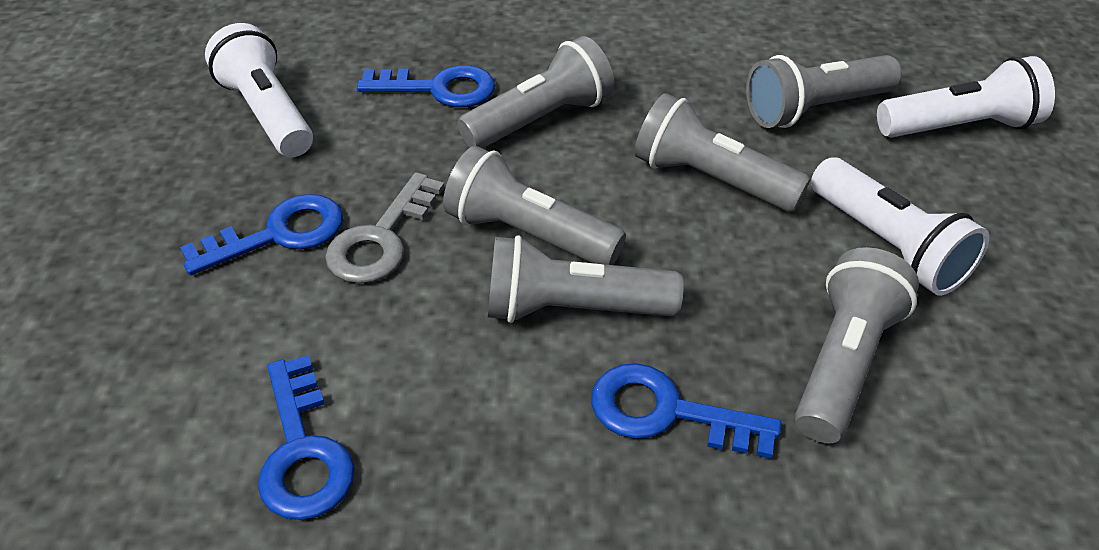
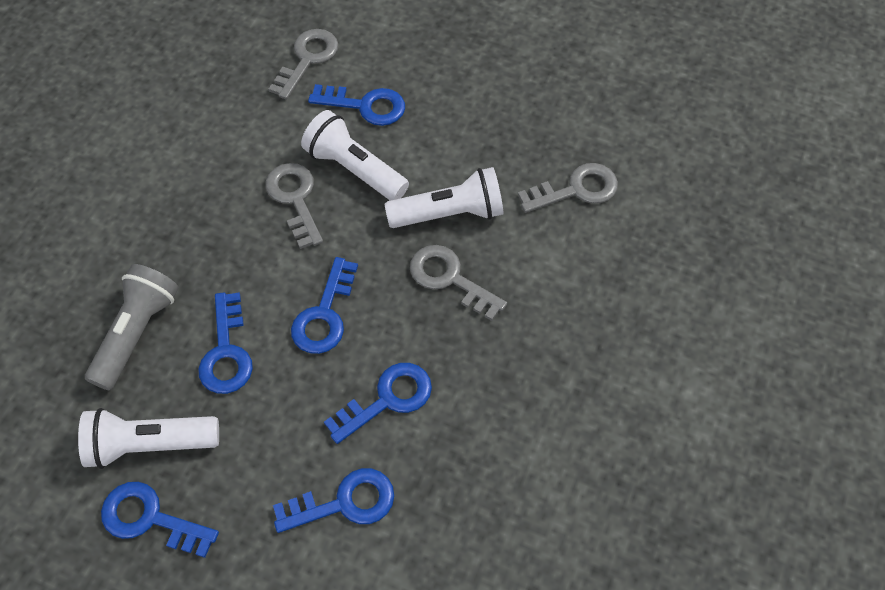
blue key: 4 -> 6
grey flashlight: 6 -> 1
grey key: 1 -> 4

